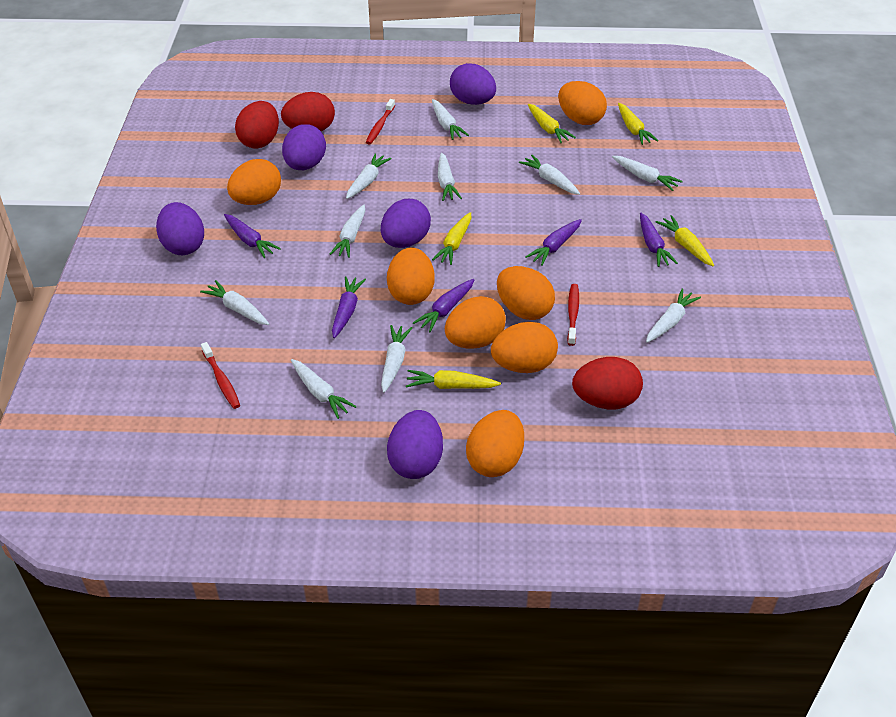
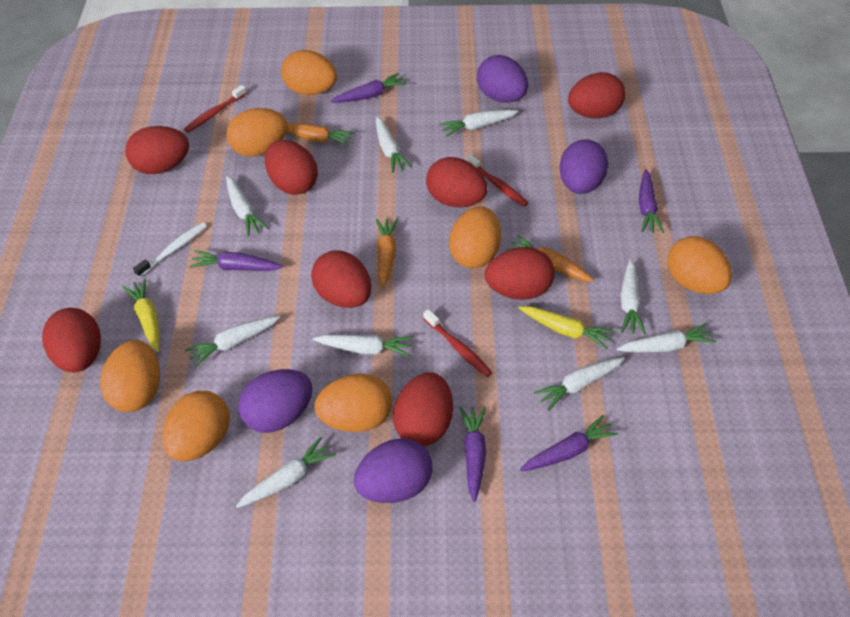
orange carrot: 0 -> 3
purple egg: 5 -> 4
red egg: 3 -> 8
white carrot: 10 -> 9
white toothbrush: 0 -> 1
yellow carrot: 5 -> 2

